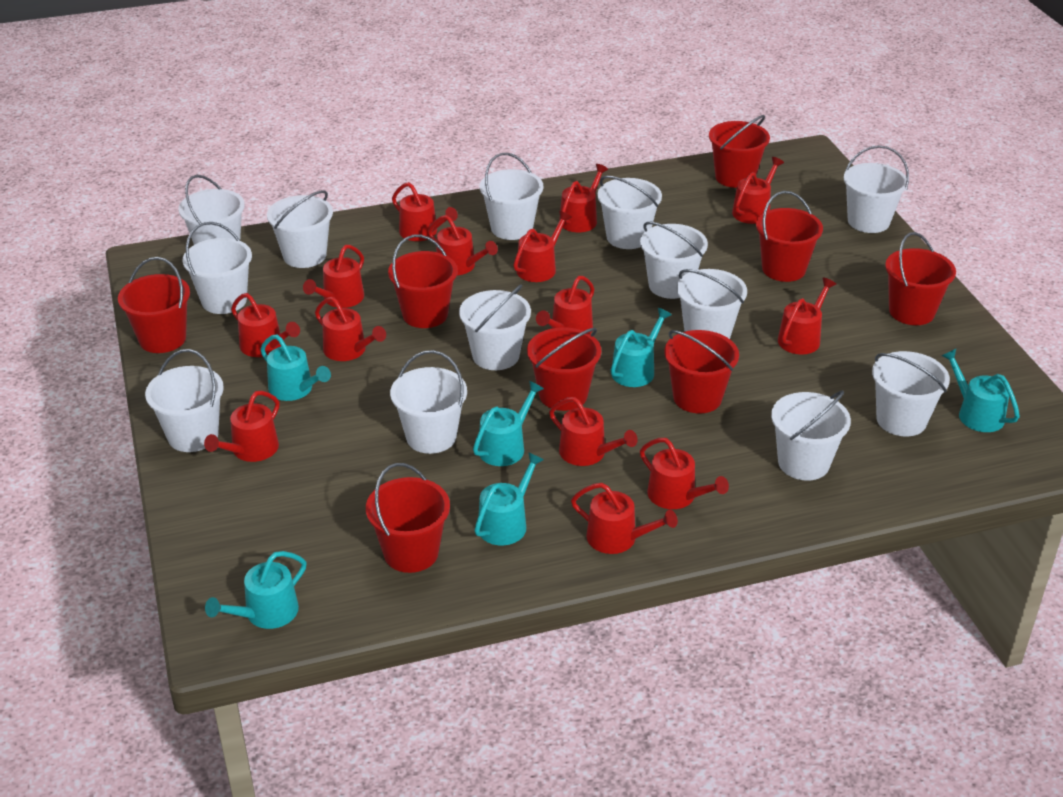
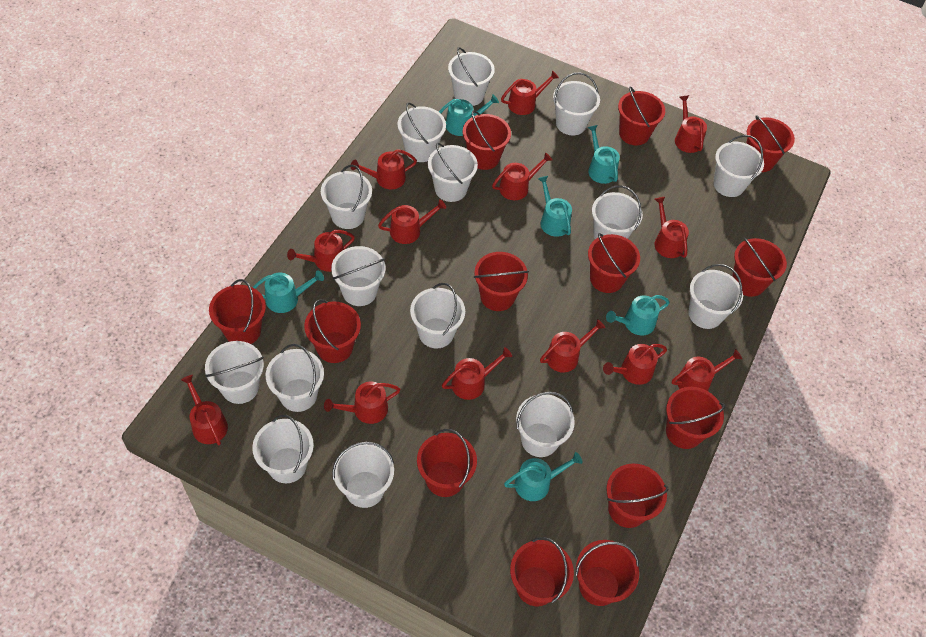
red bucket: 8 -> 13
red watering can: 14 -> 13
white bucket: 13 -> 15

